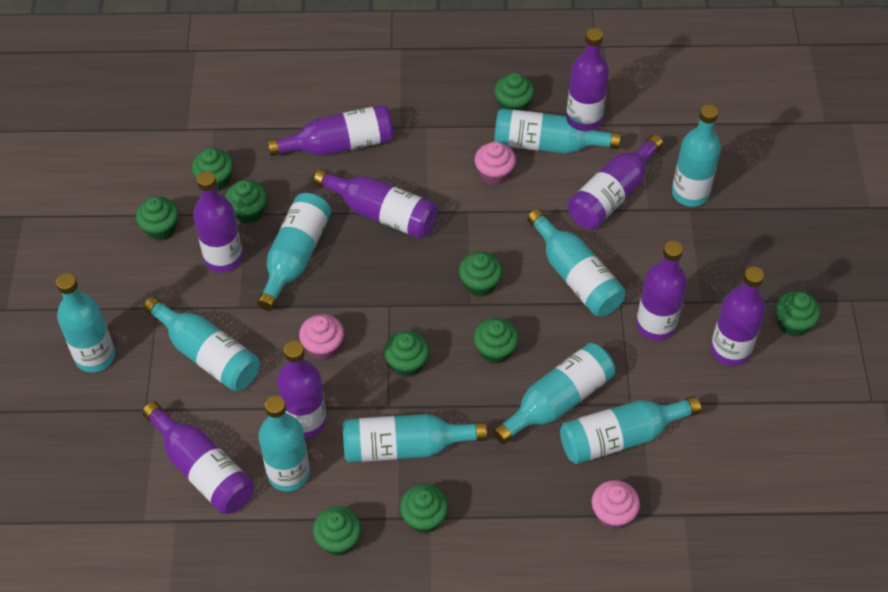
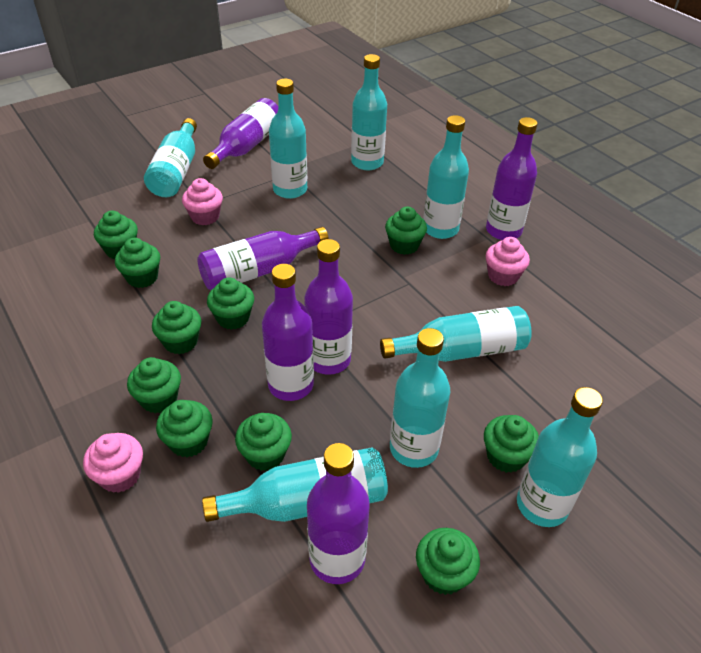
purple bottle: 9 -> 6
turquoise bottle: 10 -> 8

